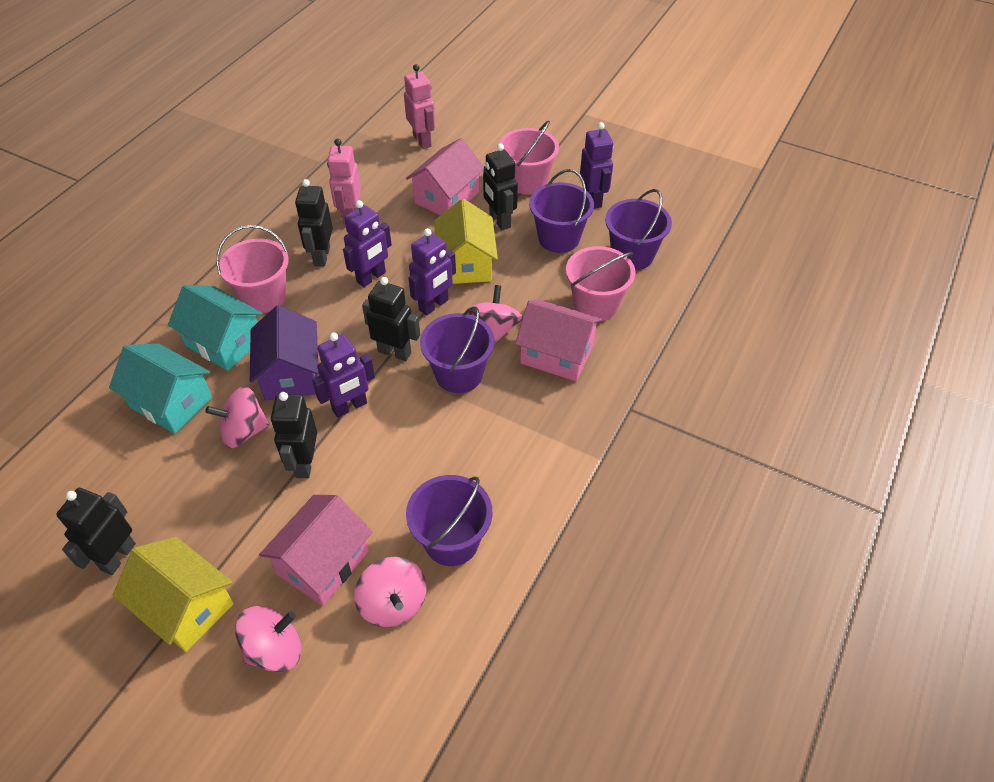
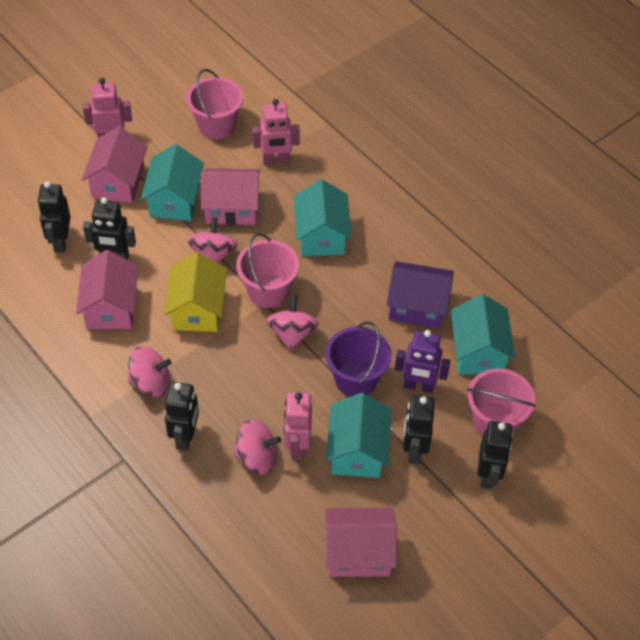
pink house: 3 -> 4
pink robot: 2 -> 3
purple bucket: 4 -> 1
purple robot: 4 -> 1
turquoise house: 2 -> 4
yellow house: 2 -> 1

